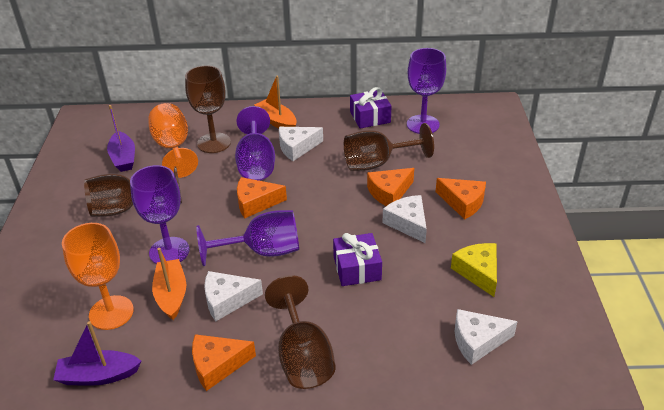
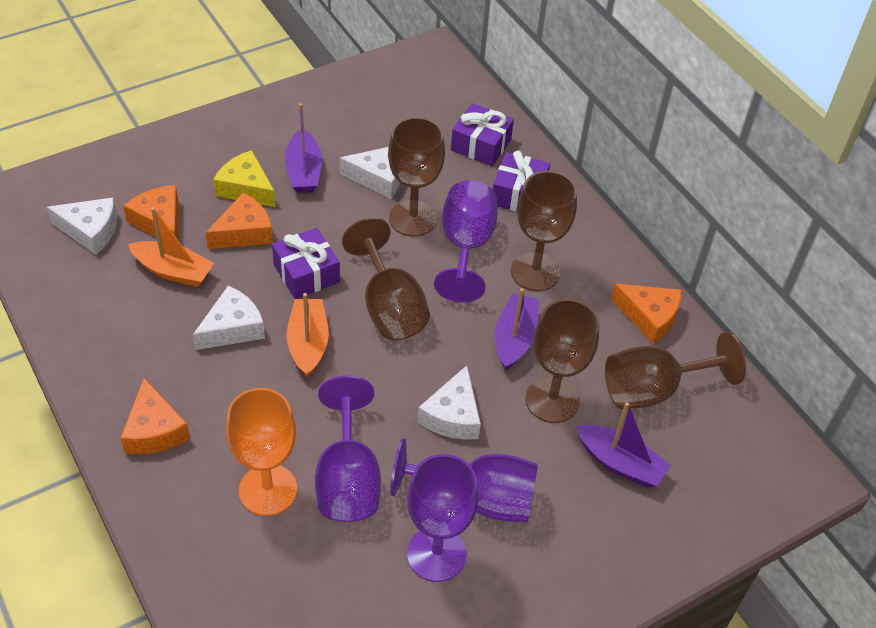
brown goblet: 4 -> 5
orange goblet: 2 -> 1
purple boat: 2 -> 3
purple gift: 2 -> 3

